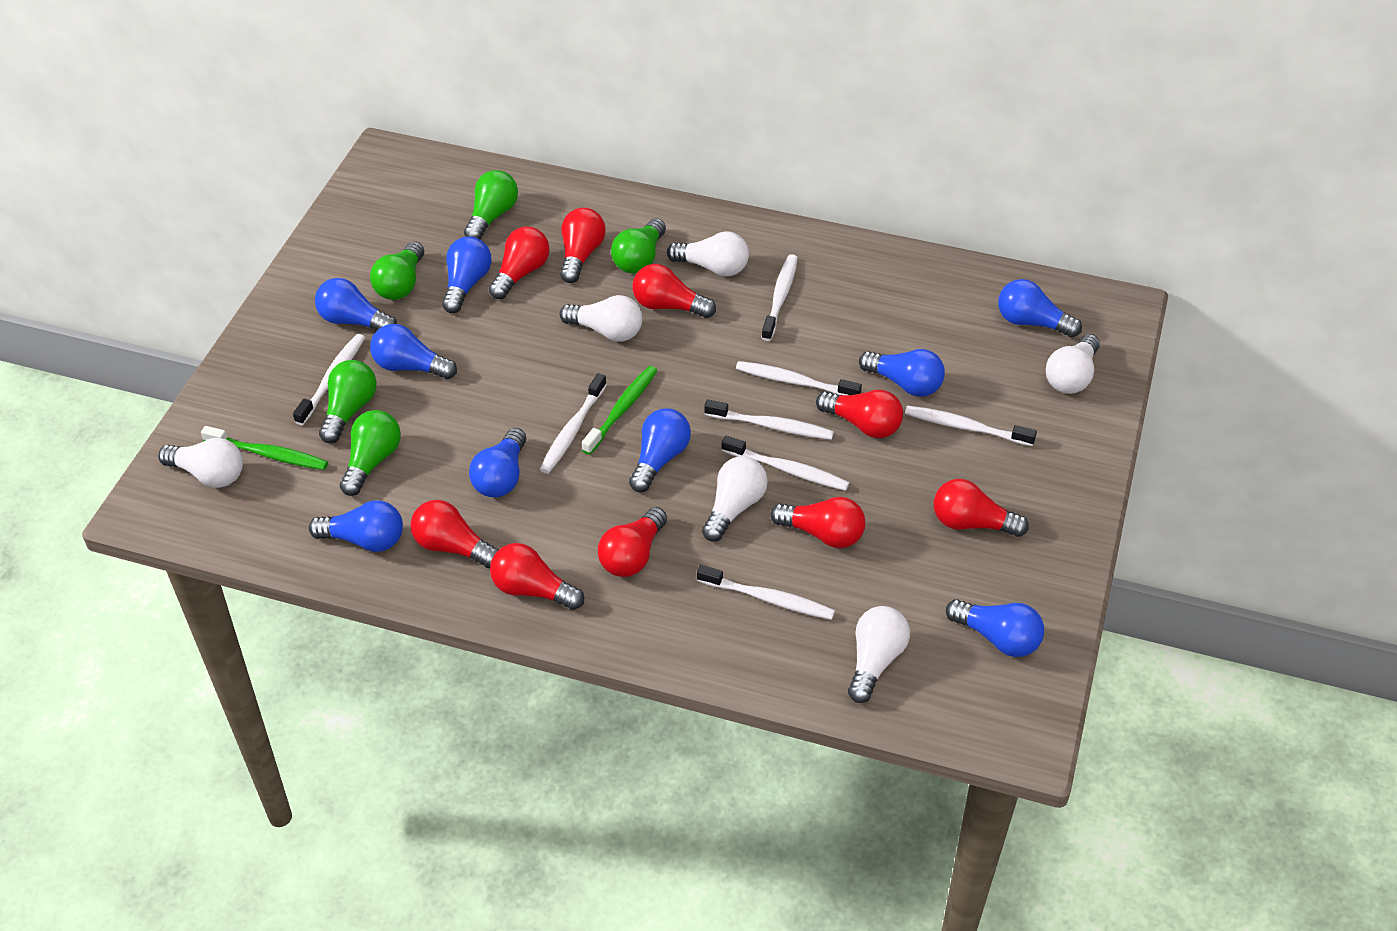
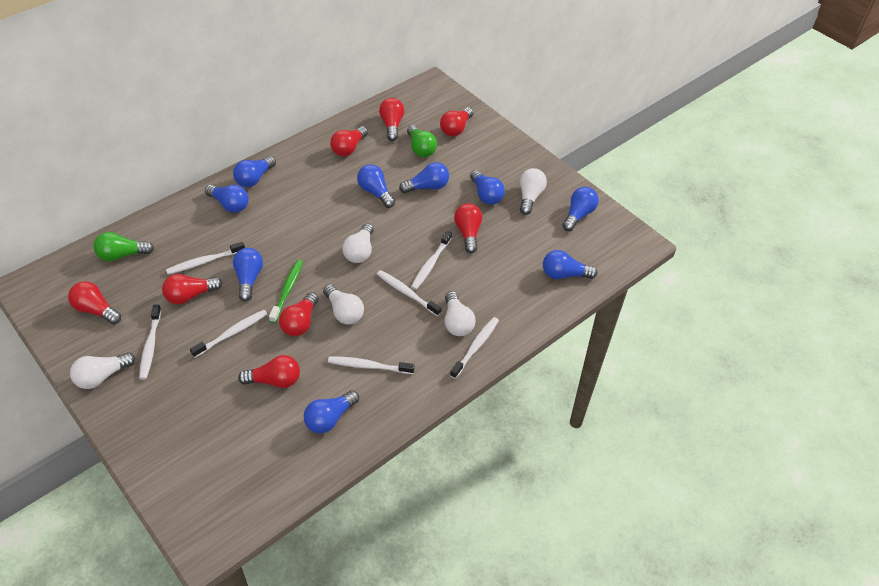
green light bulb: 5 -> 2
green toothbrush: 2 -> 1
red light bulb: 9 -> 8
white light bulb: 6 -> 5
white toothbrush: 8 -> 7

